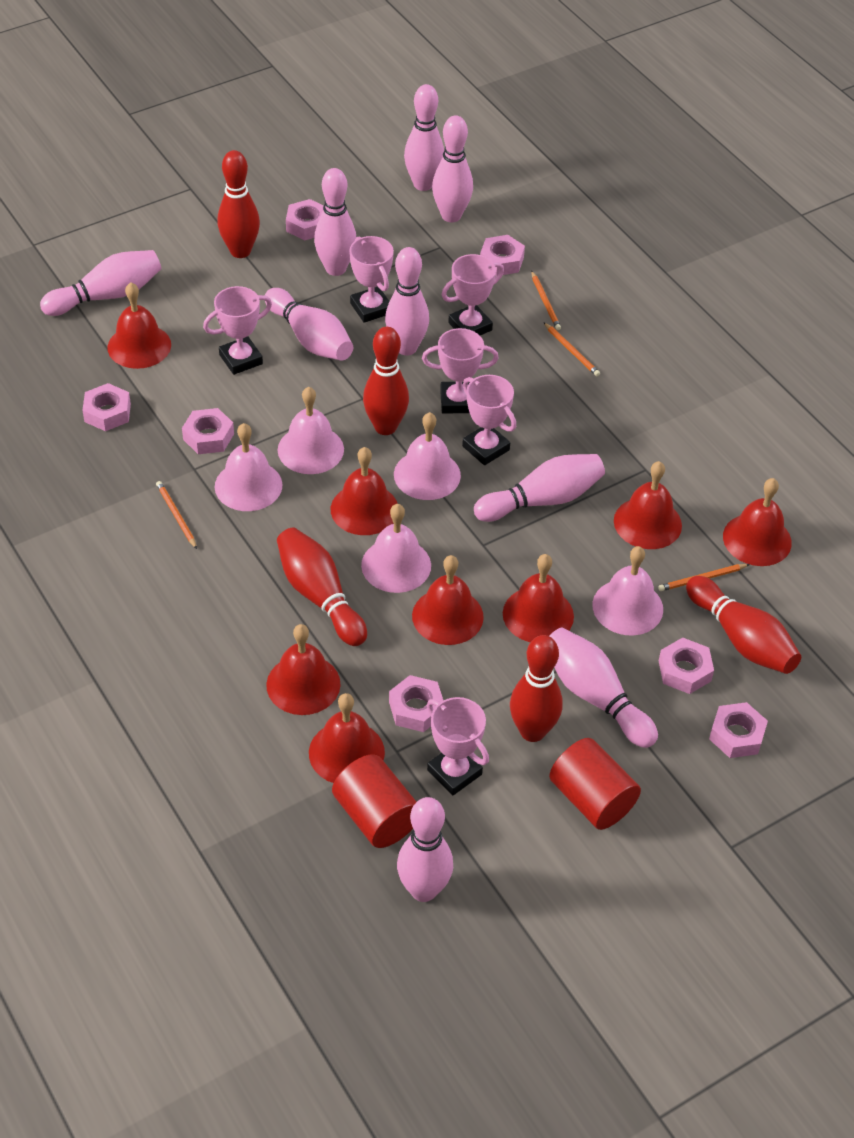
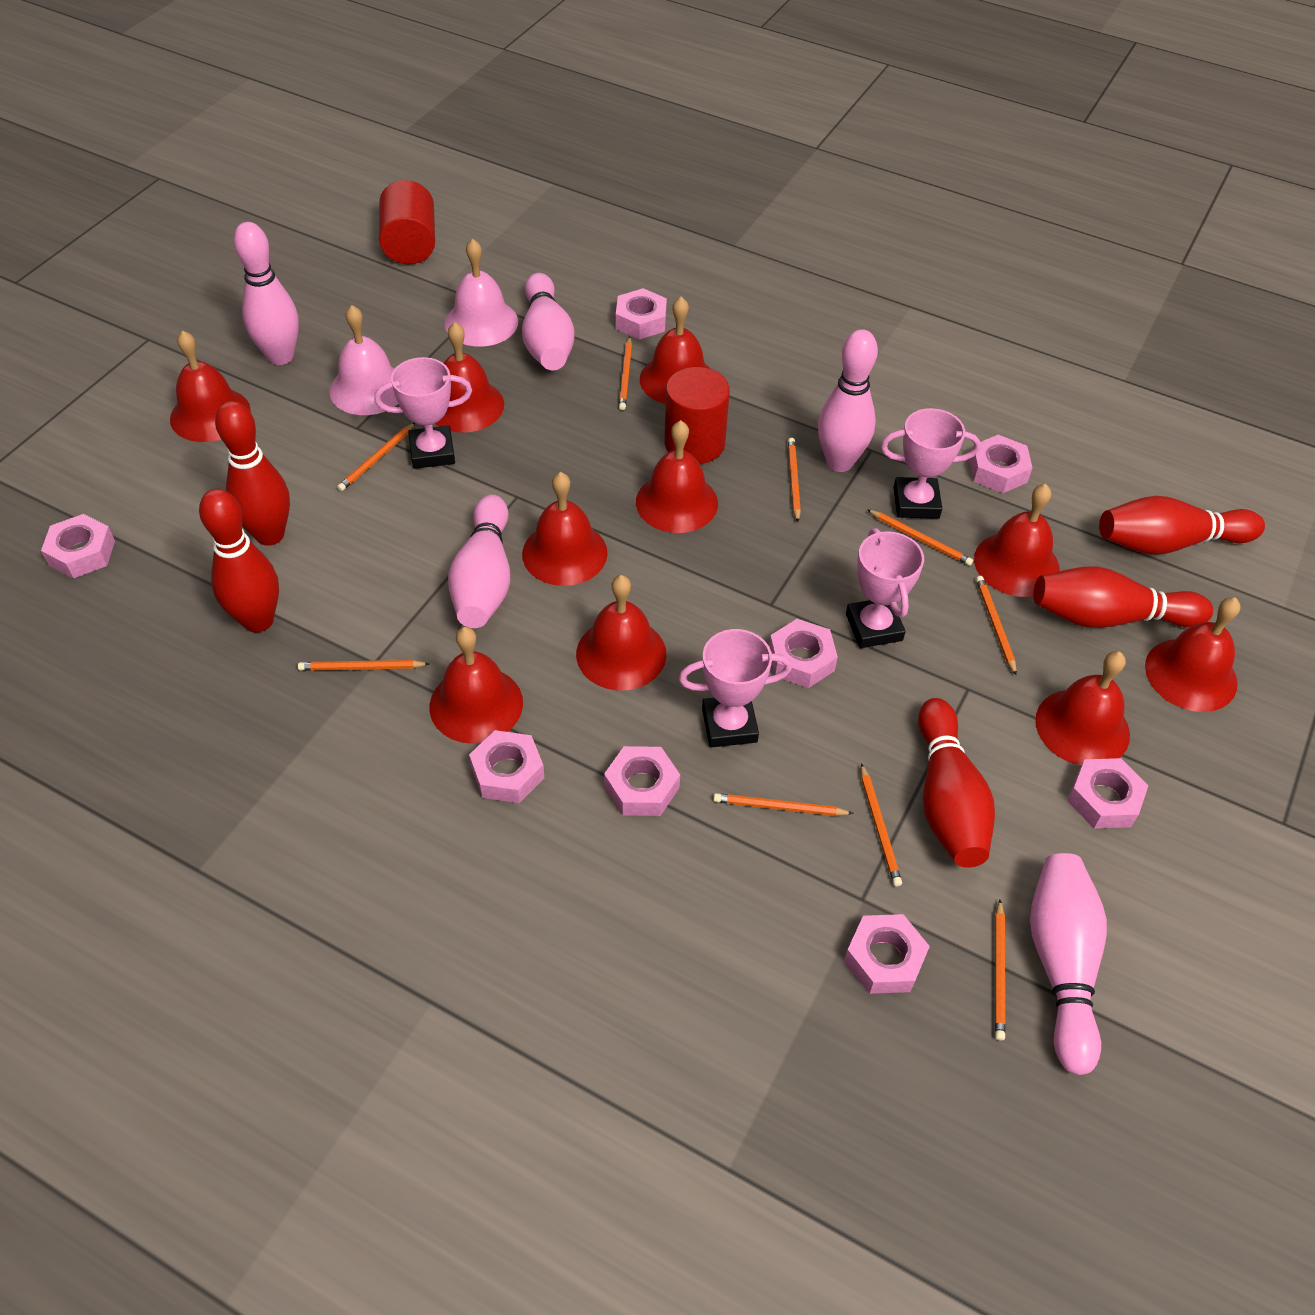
orange pencil: 4 -> 9
pink bell: 5 -> 2
pink bowling pin: 9 -> 5
pink nut: 7 -> 8
pink trophy: 6 -> 4
red bell: 8 -> 10

